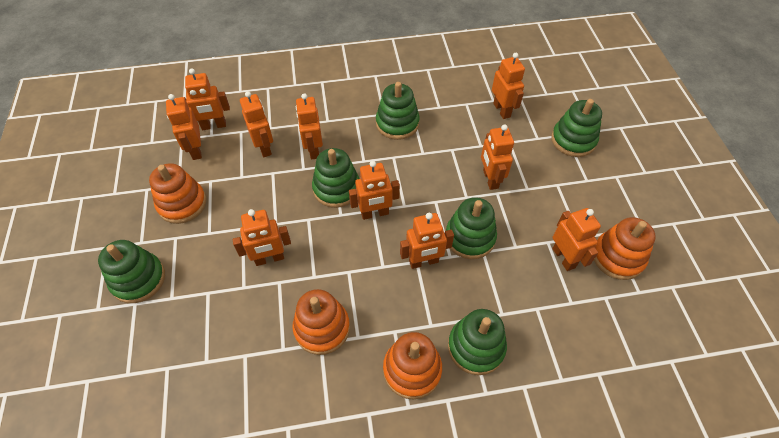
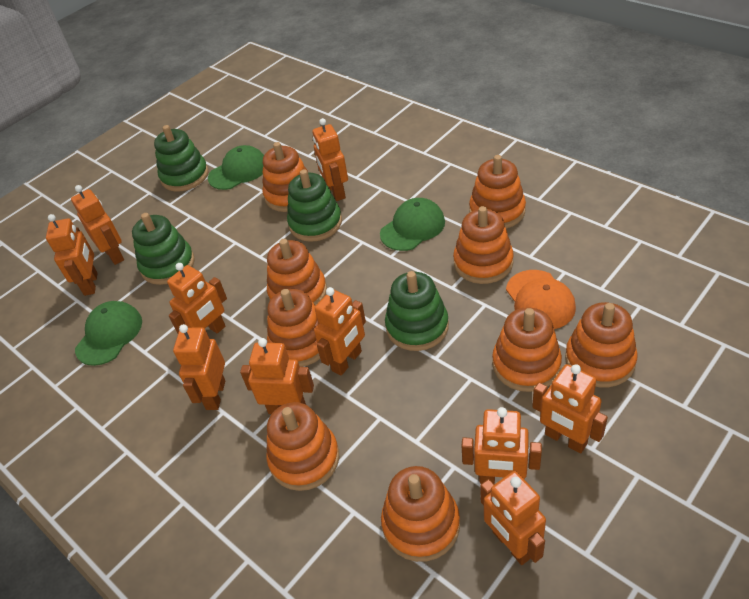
green cap: 0 -> 3
green stacking toy: 6 -> 4
orange cap: 0 -> 1
orange stacking toy: 4 -> 9

